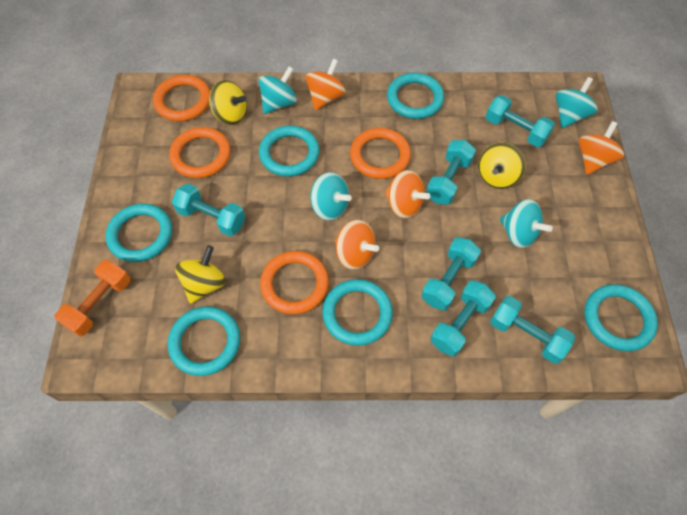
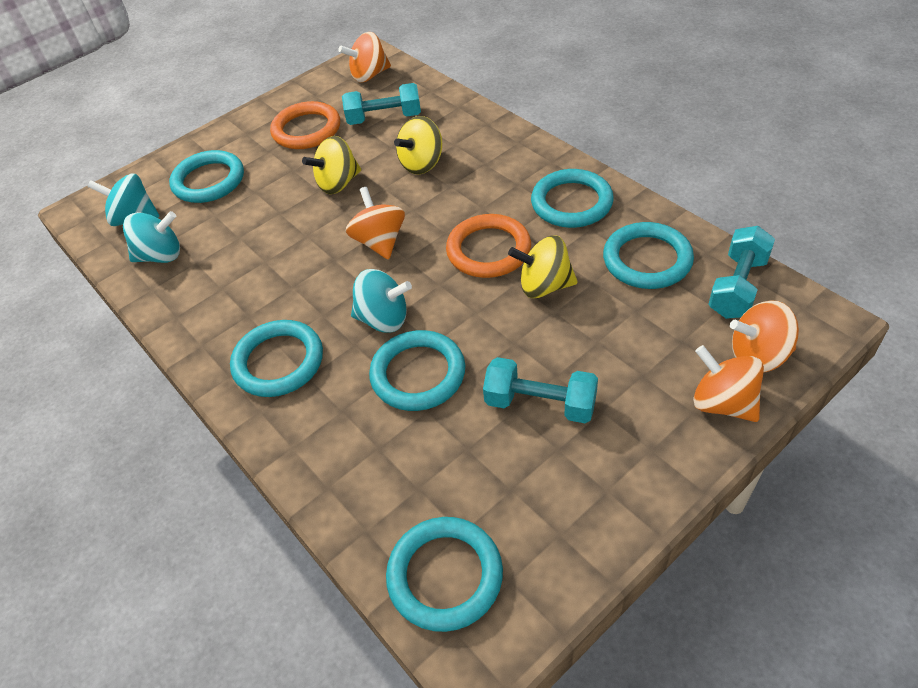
orange dumbbell: 1 -> 0
orange ring: 4 -> 2
turquoise dumbbell: 6 -> 3
turquoise spinning top: 4 -> 3

